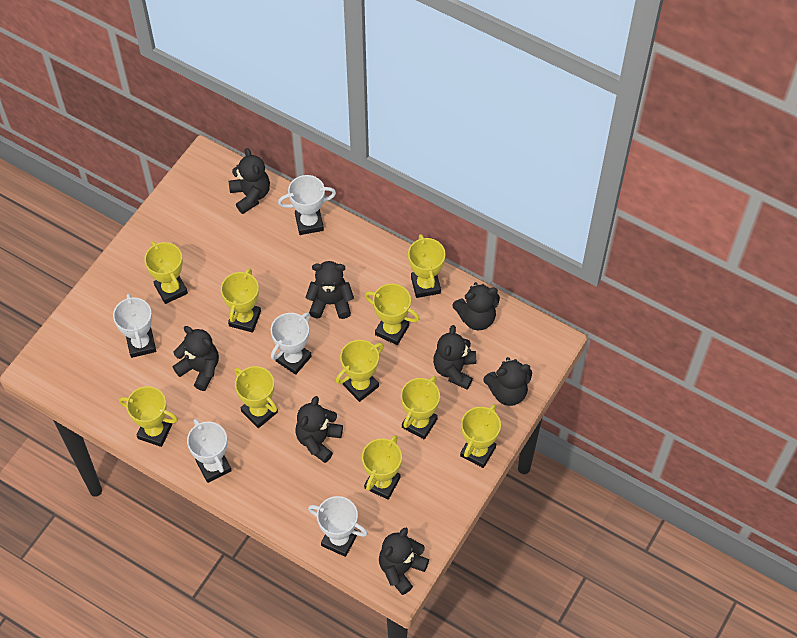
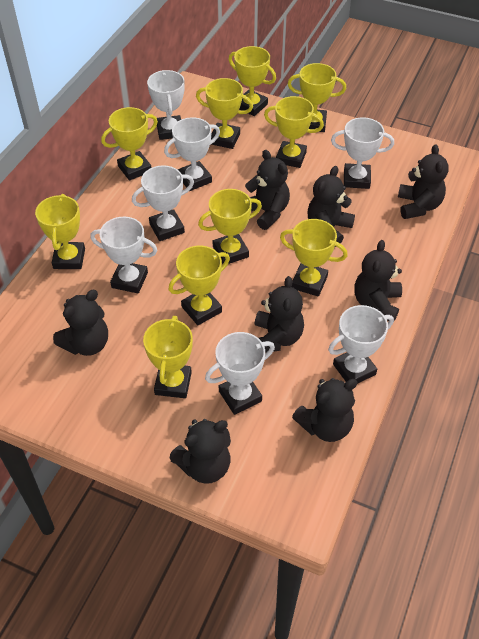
white trophy: 5 -> 7

